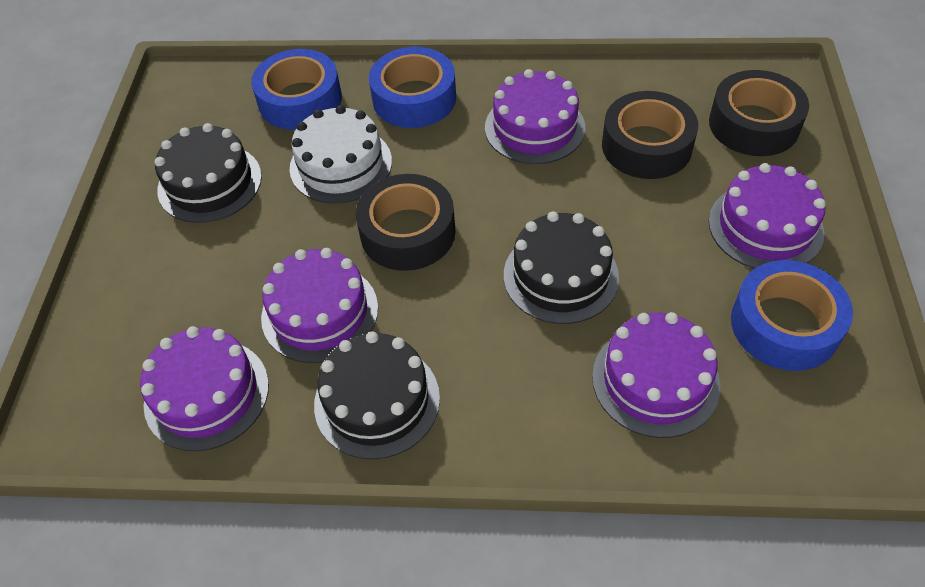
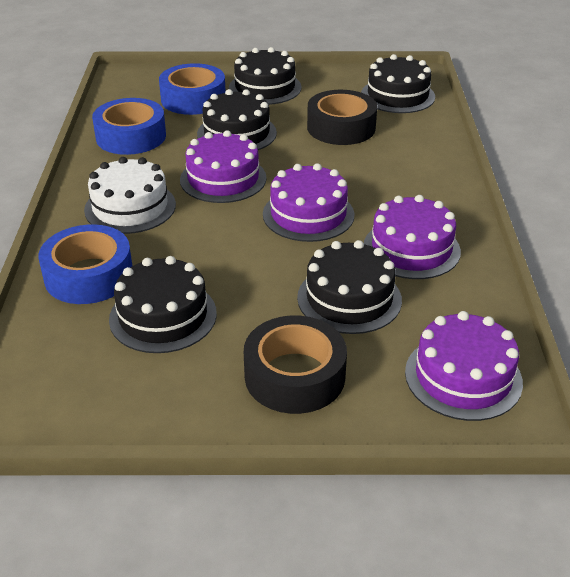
black cake: 3 -> 5
black tape: 3 -> 2
purple cake: 5 -> 4

